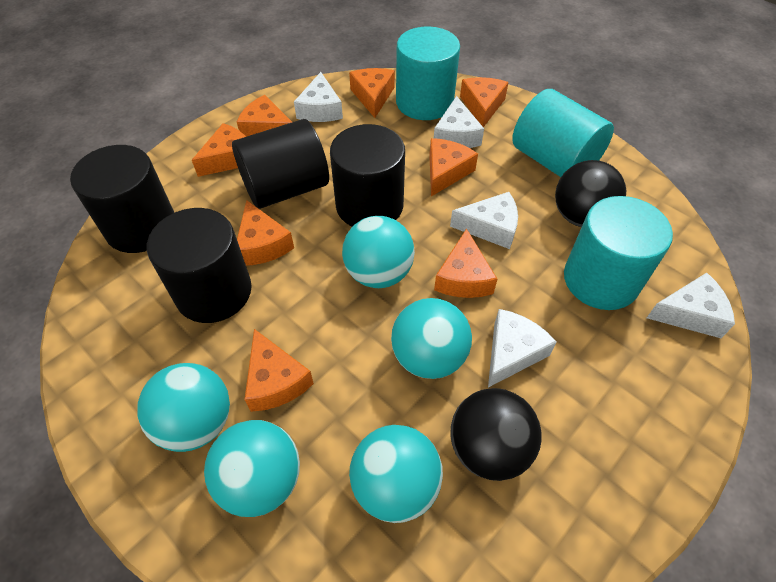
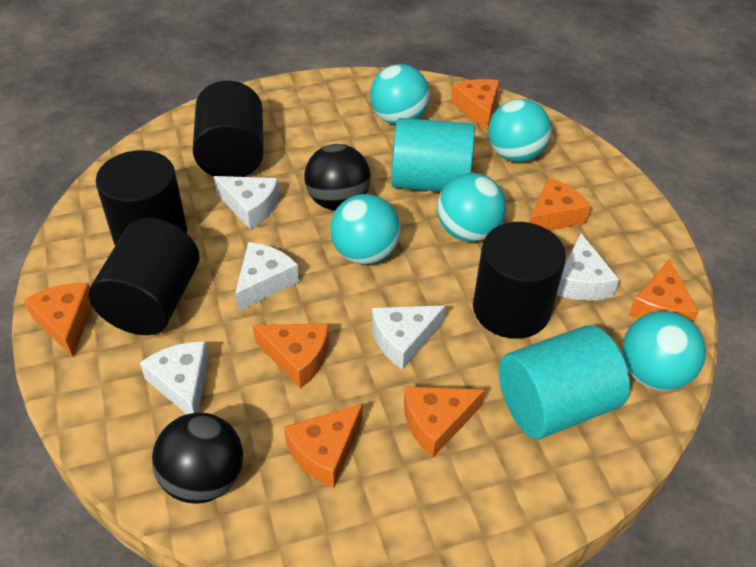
orange cheese: 8 -> 7
turquoise cylinder: 3 -> 2

